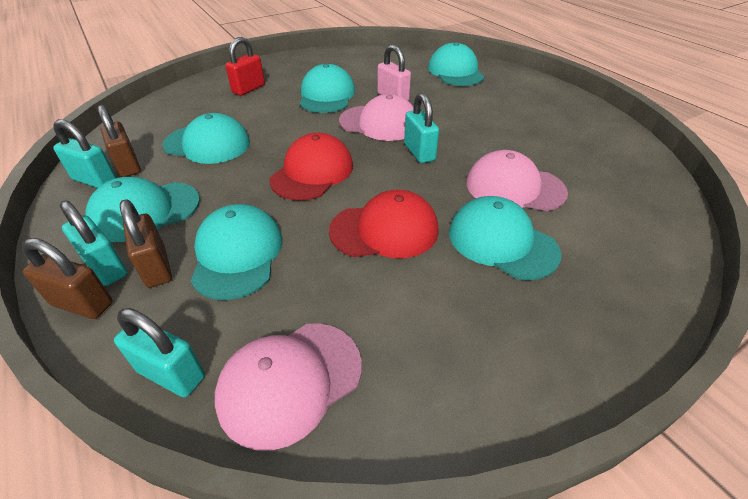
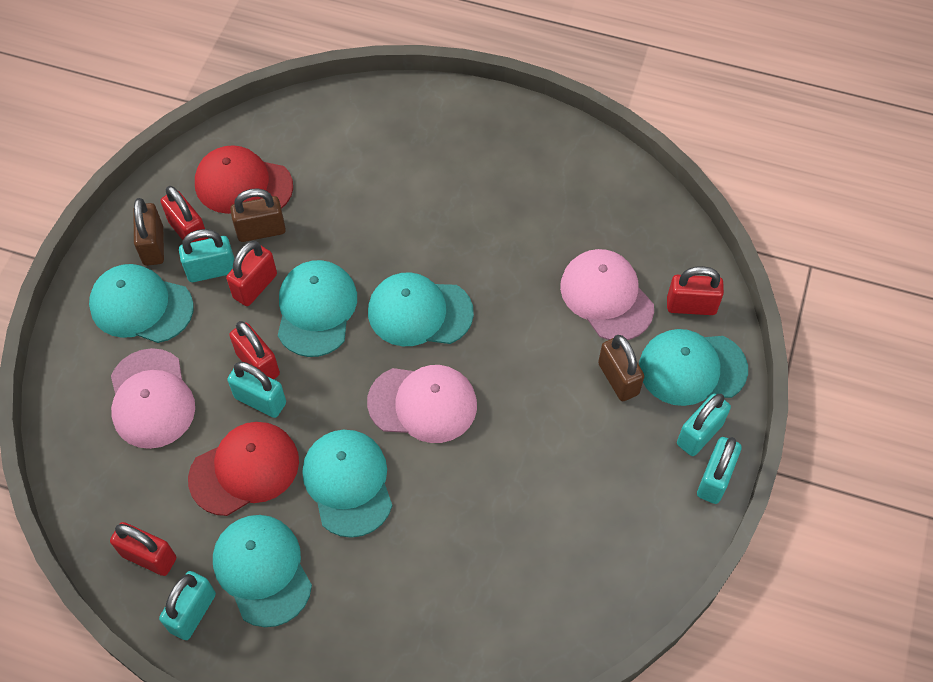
pink padlock: 1 -> 0
red padlock: 1 -> 5
turquoise padlock: 4 -> 5

